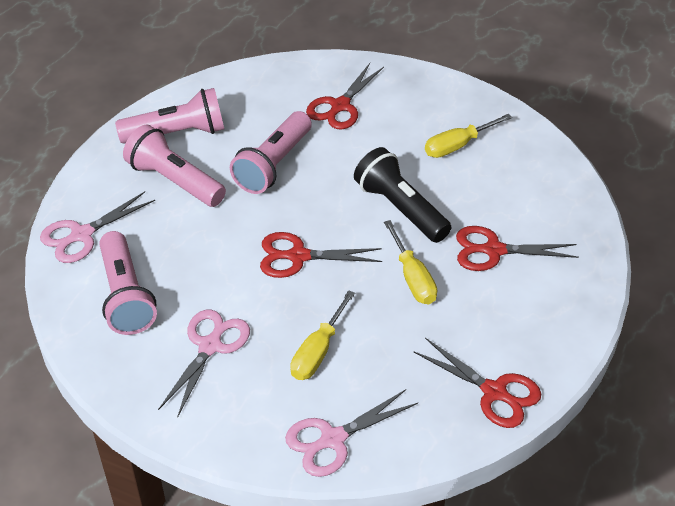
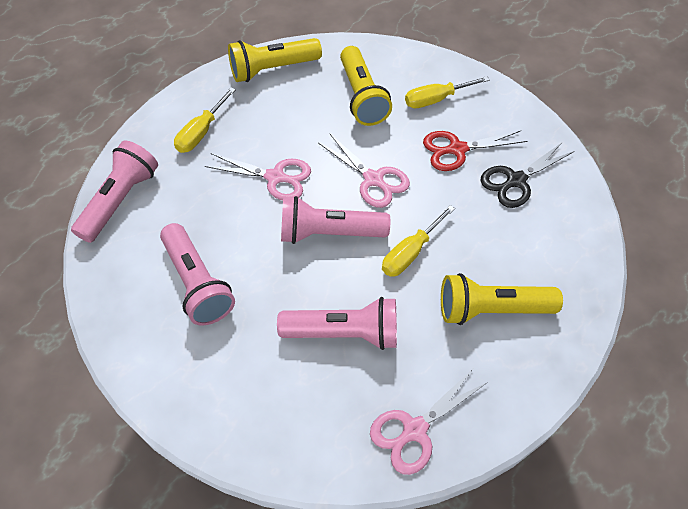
black flashlight: 1 -> 0
black scissors: 0 -> 1
red scissors: 4 -> 1
yellow flashlight: 0 -> 3

